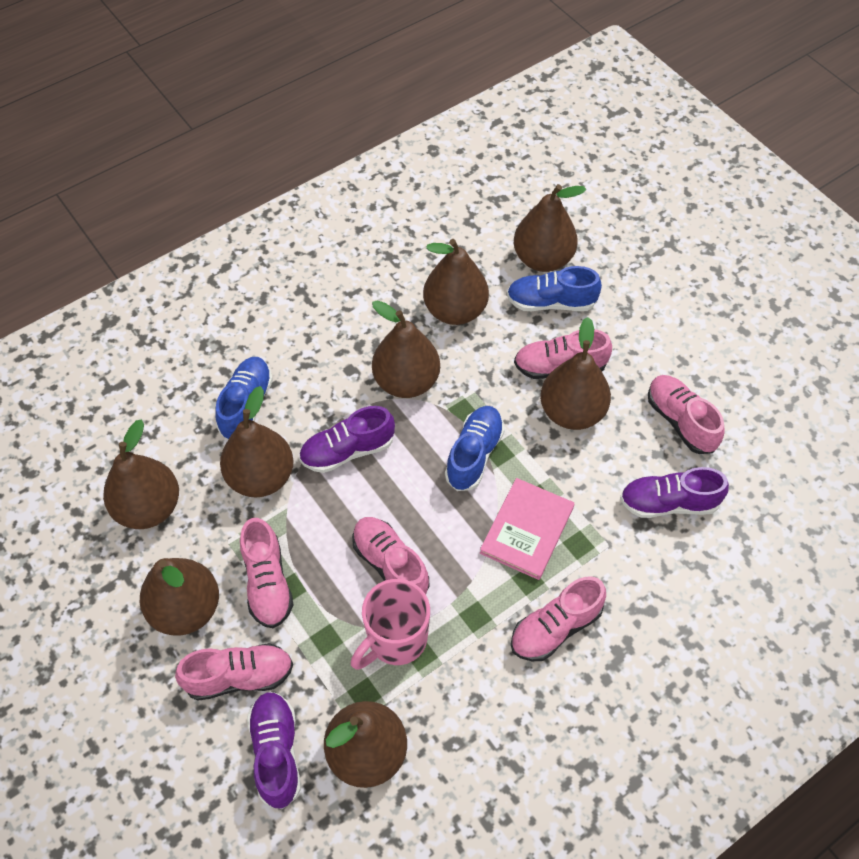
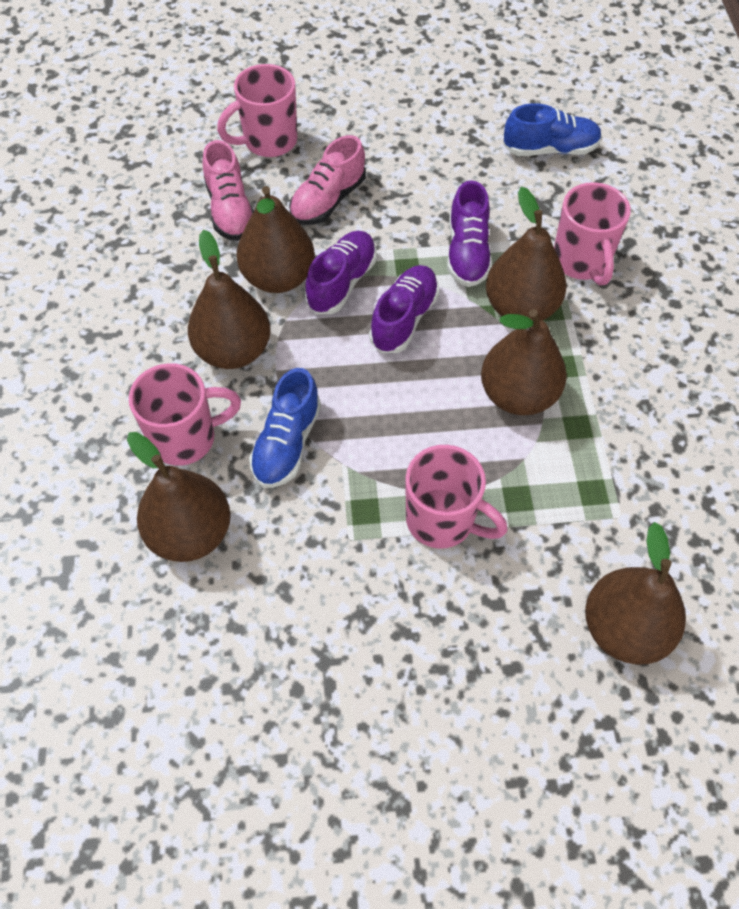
blue shoe: 3 -> 2
brown pear: 8 -> 6
pink book: 1 -> 0
pink mug: 1 -> 4
pink shoe: 6 -> 2

